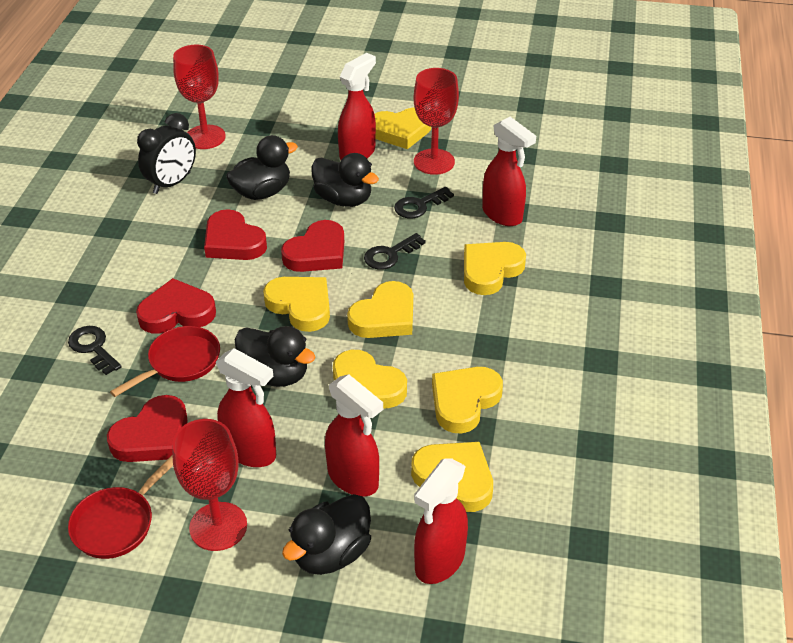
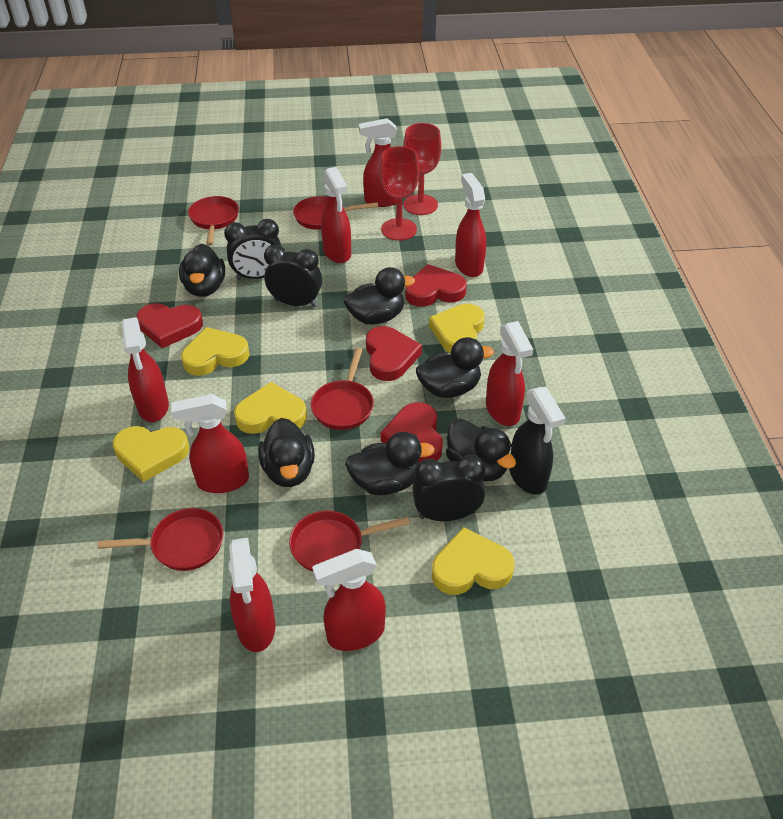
black clock: 1 -> 3
black duck: 4 -> 6
black key: 3 -> 0
black spray bottle: 0 -> 1
red goblet: 3 -> 2
red pan: 2 -> 5
red spray bottle: 5 -> 8
yellow heart: 7 -> 5

